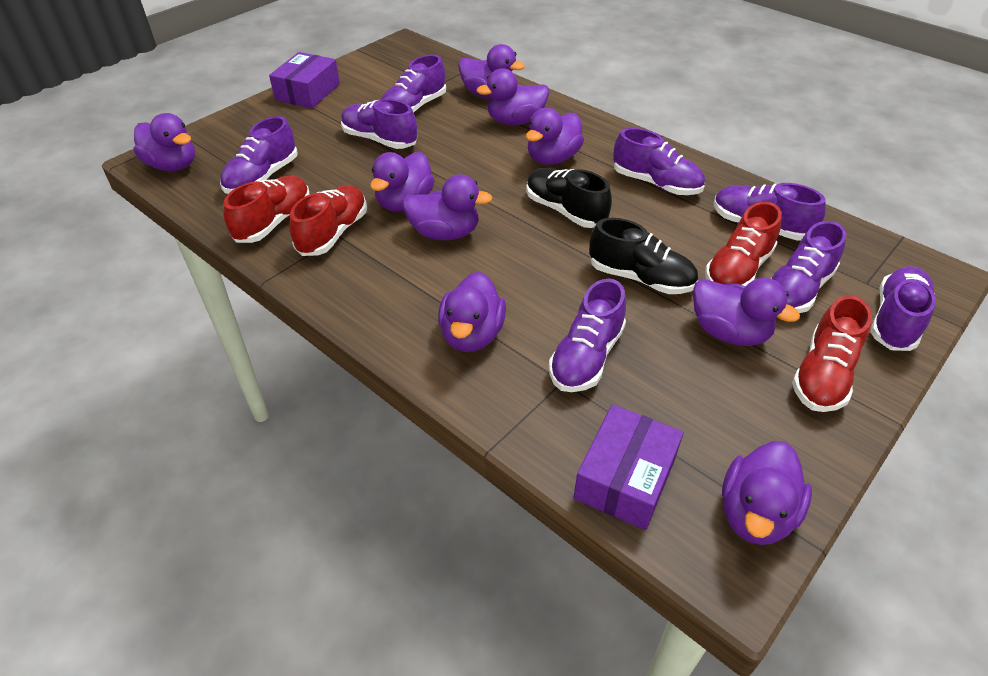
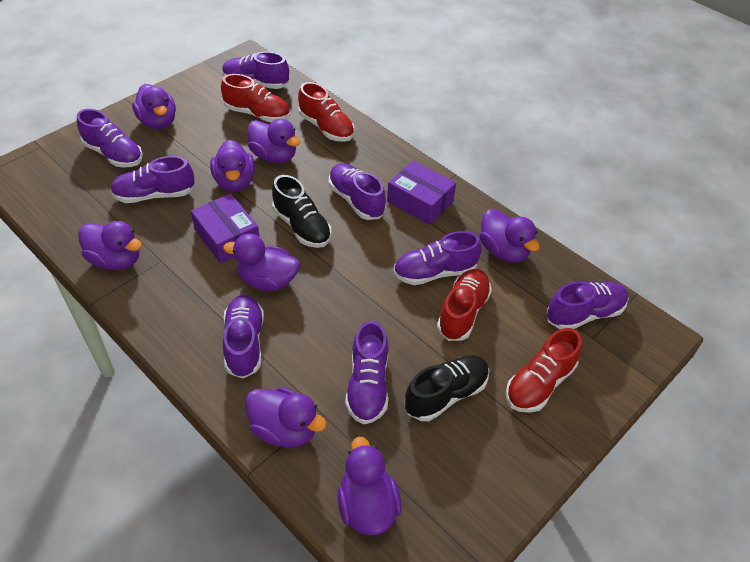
purple duck: 9 -> 8

